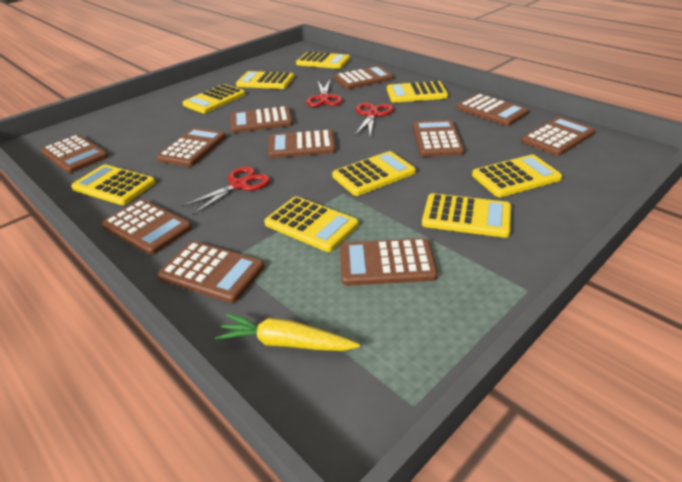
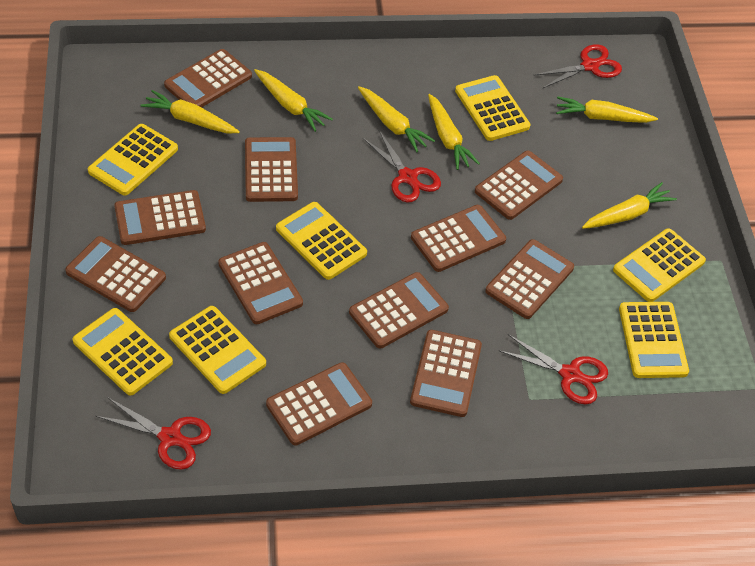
red scissors: 3 -> 4
yellow calculator: 9 -> 7
yellow carrot: 1 -> 6

